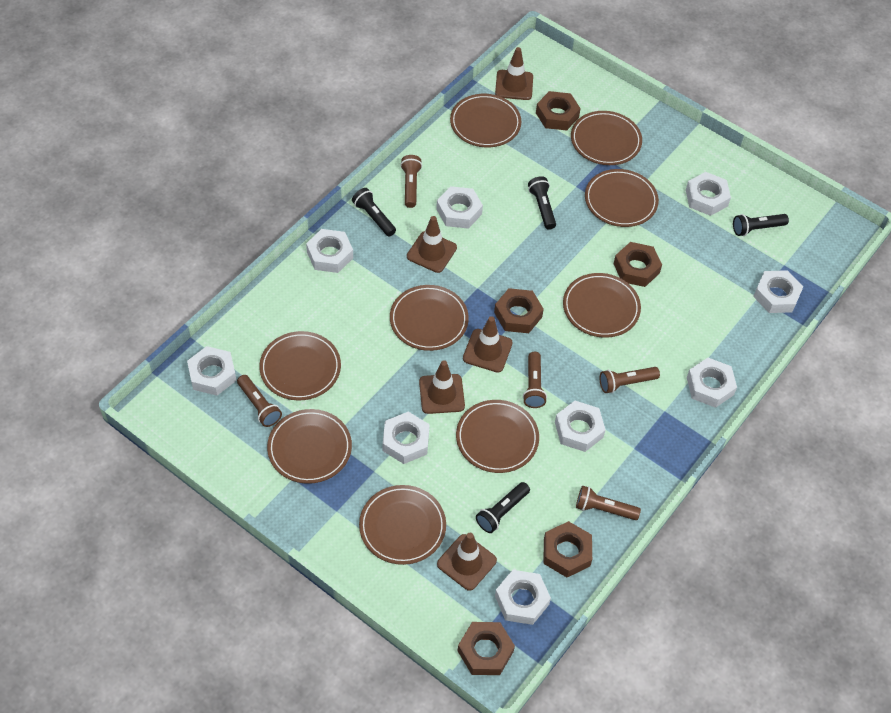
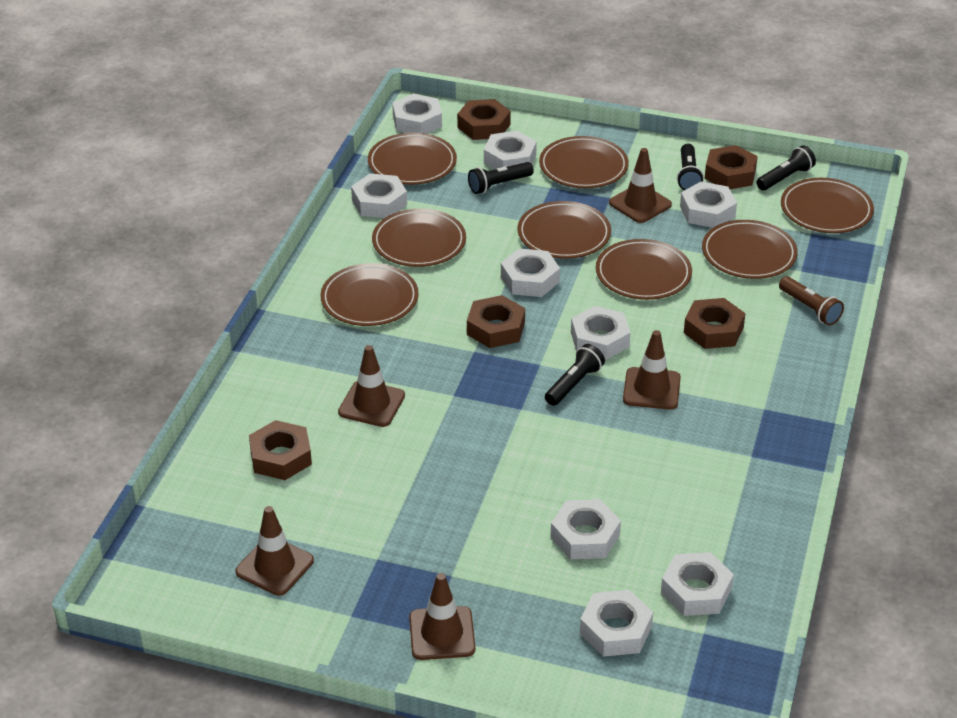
brown flashlight: 5 -> 1
brown plate: 9 -> 8

